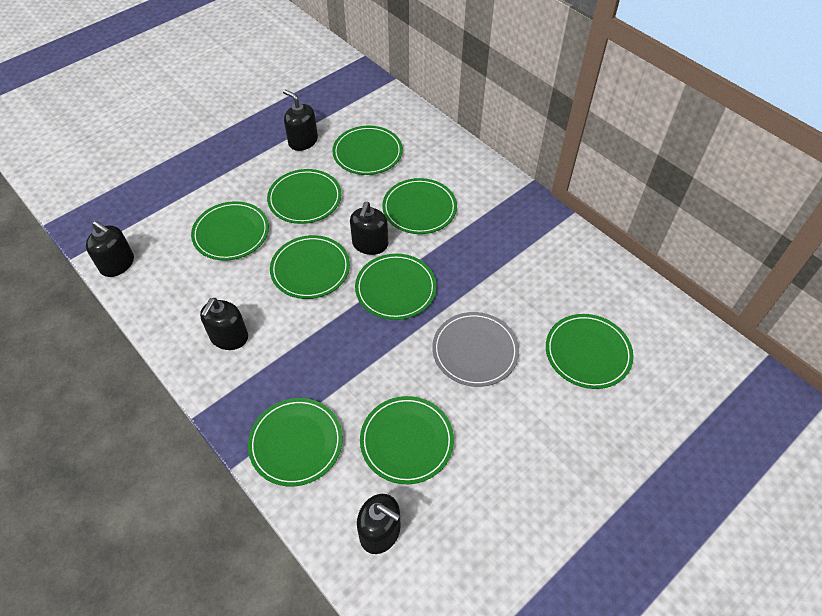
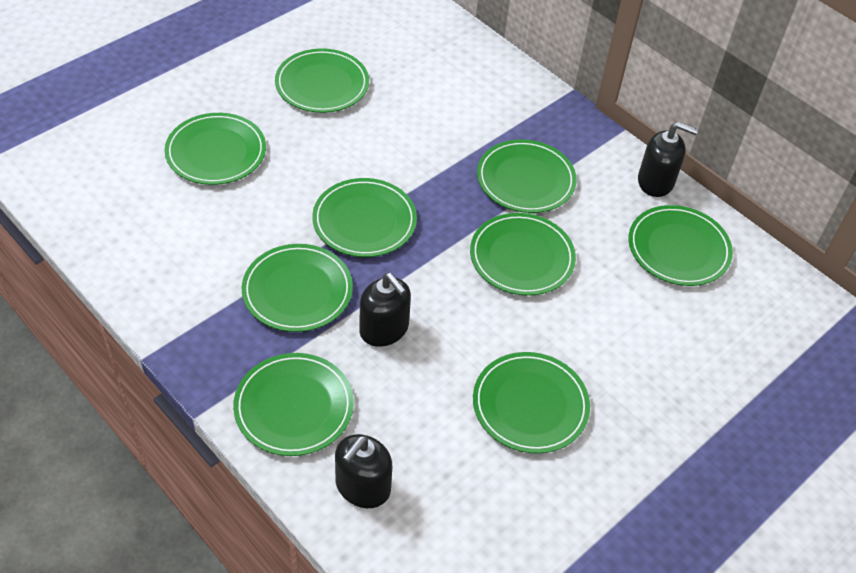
black soap dispenser: 5 -> 3
grey plate: 1 -> 0

